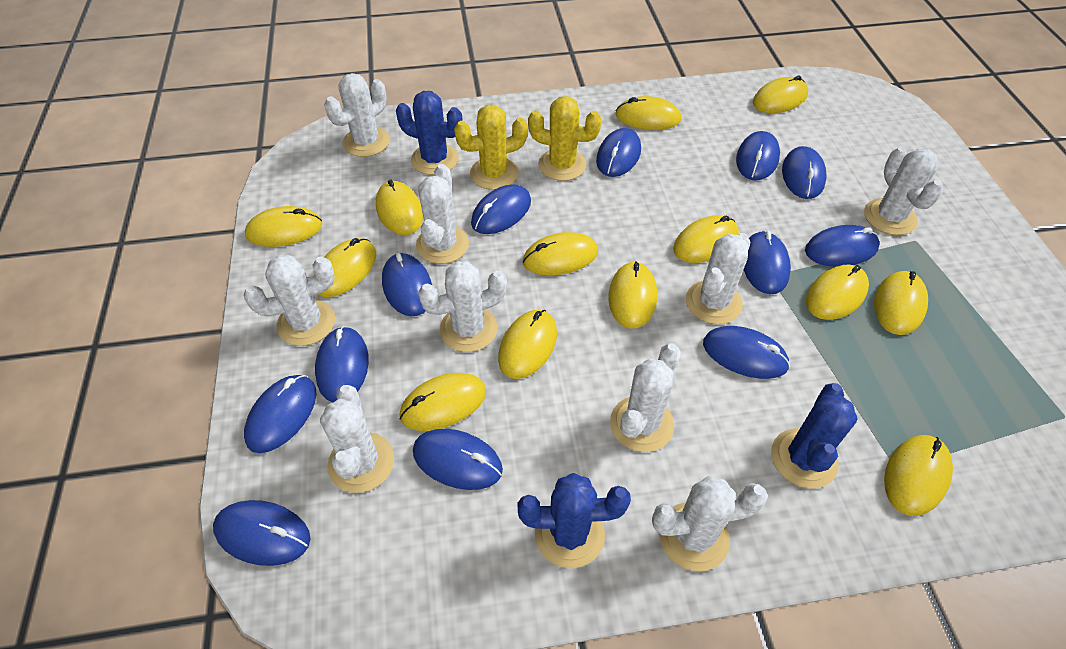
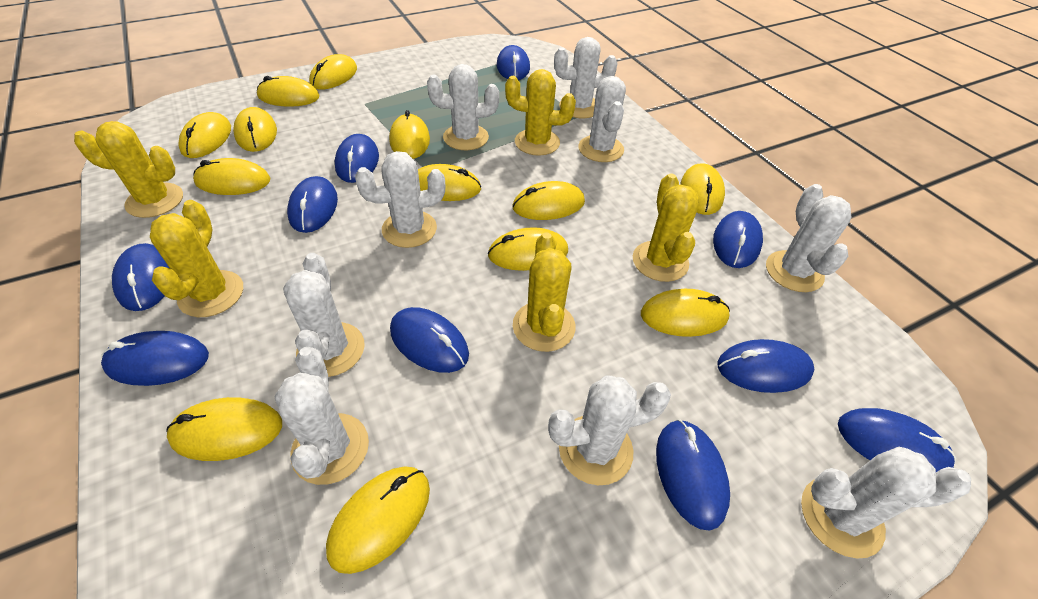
blue cactus: 3 -> 0
blue mouse: 12 -> 10
yellow cactus: 2 -> 5

